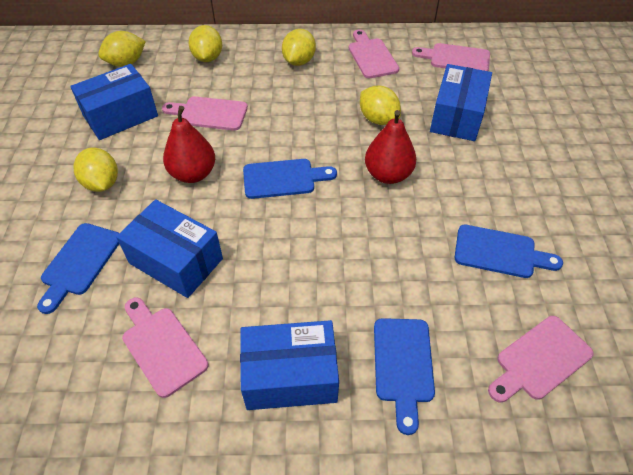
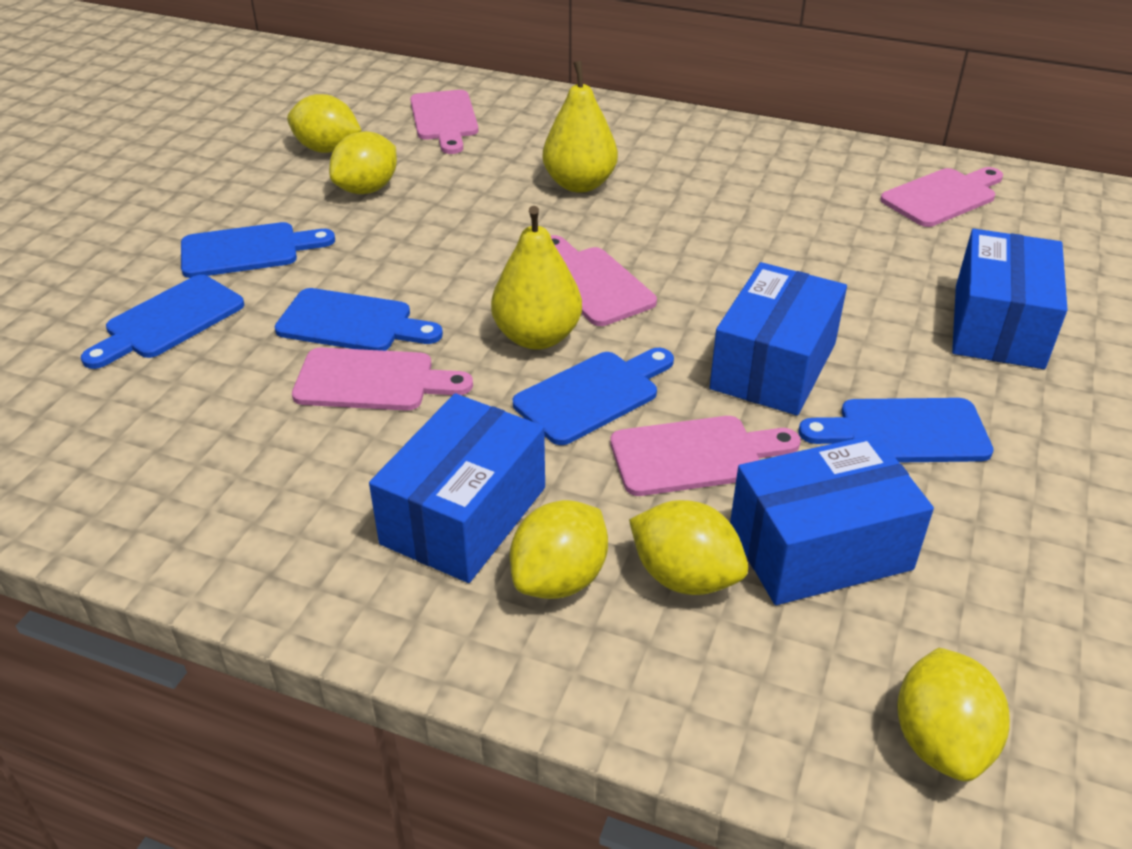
blue cutting board: 4 -> 5
red pear: 2 -> 0
yellow pear: 0 -> 2

